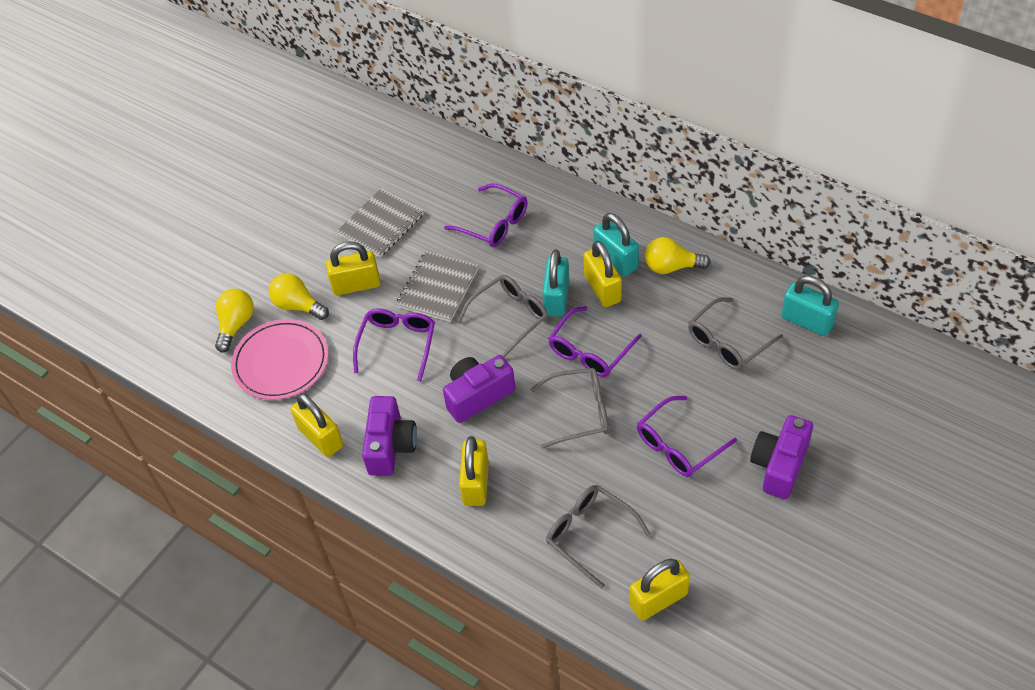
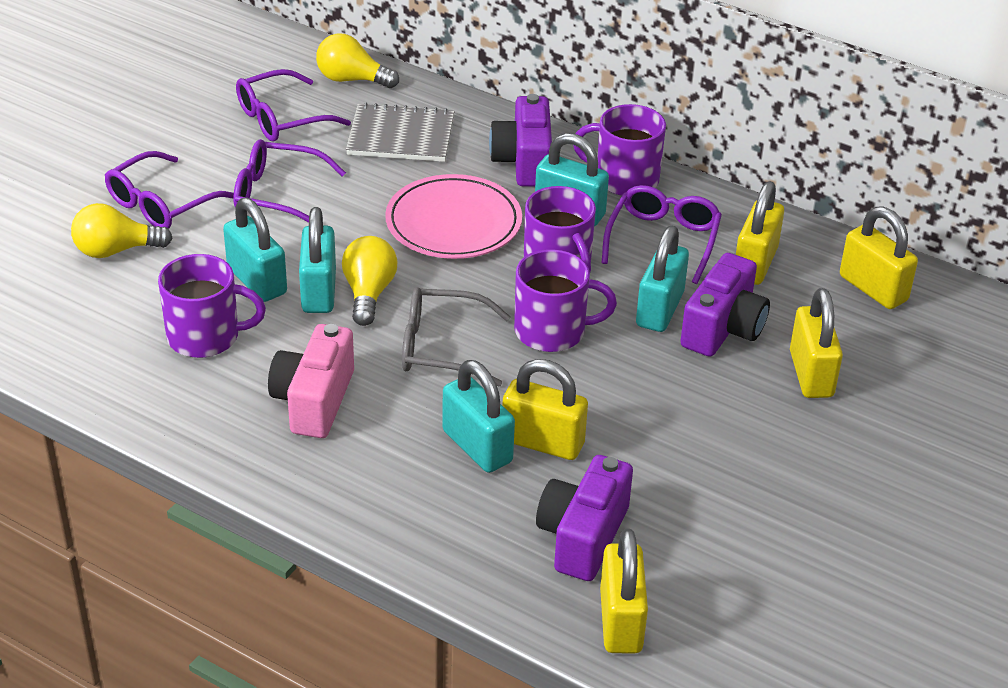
grey glasses: 4 -> 1
grey notebook: 2 -> 1
pink camera: 0 -> 1
purple mug: 0 -> 4
turquoise padlock: 3 -> 5

